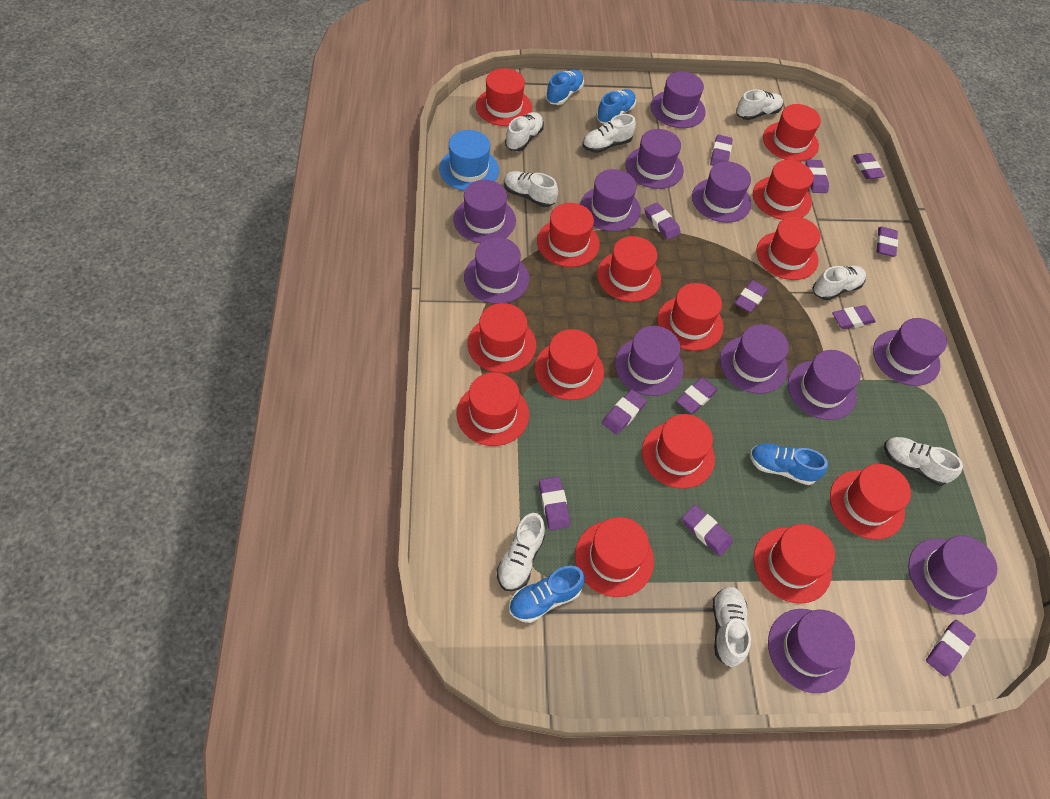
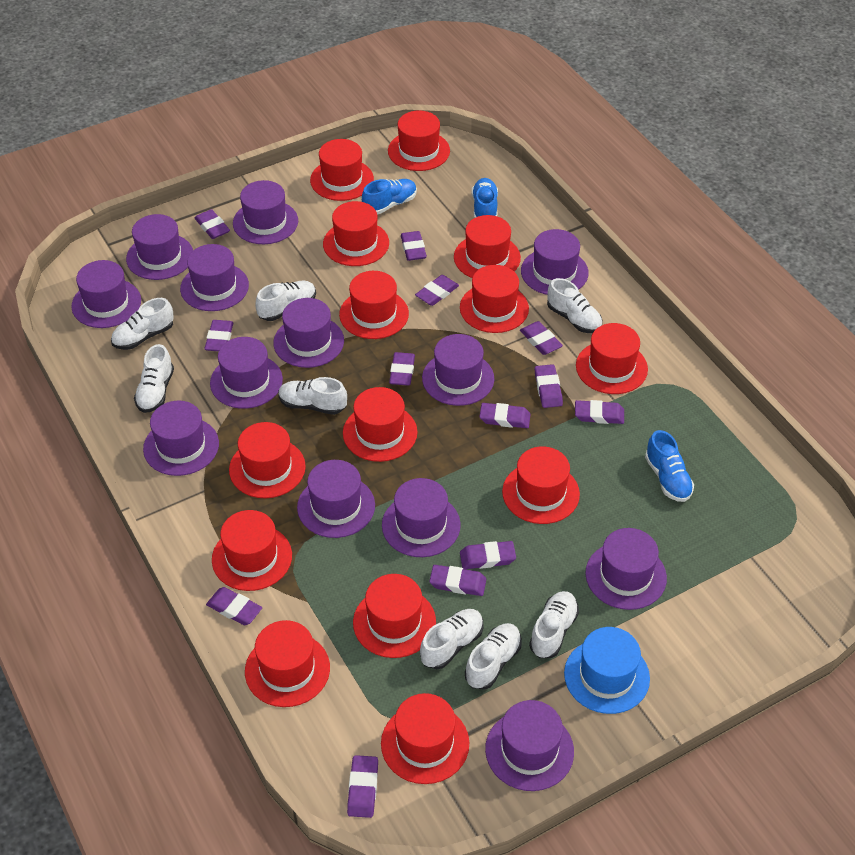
blue shoe: 4 -> 3
purple eraser: 12 -> 13
purple hat: 12 -> 13

